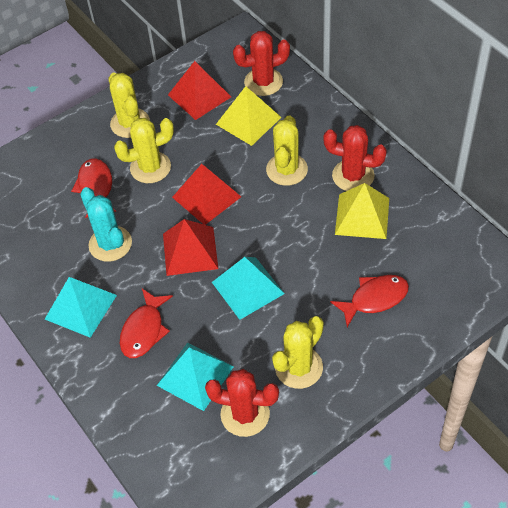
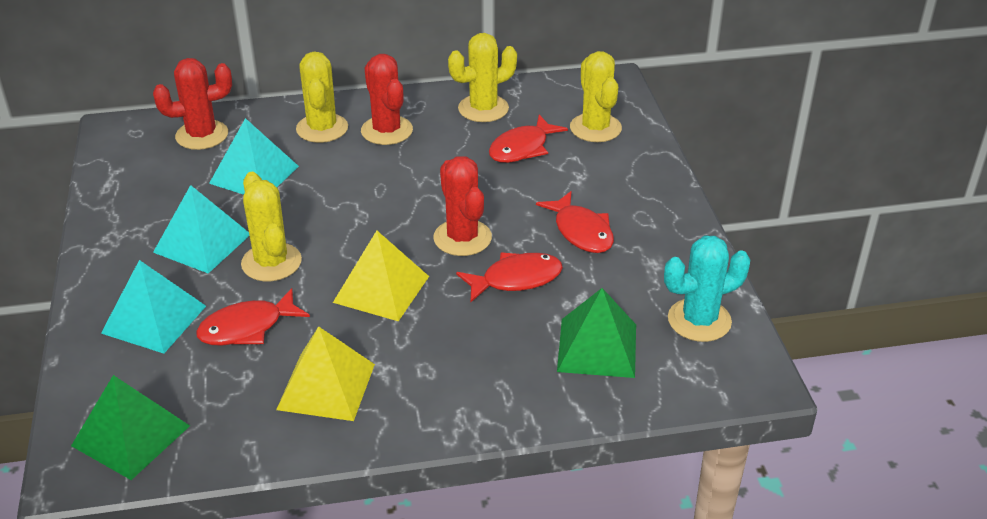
green pyramid: 0 -> 2
red fish: 3 -> 4
red pyramid: 3 -> 0

